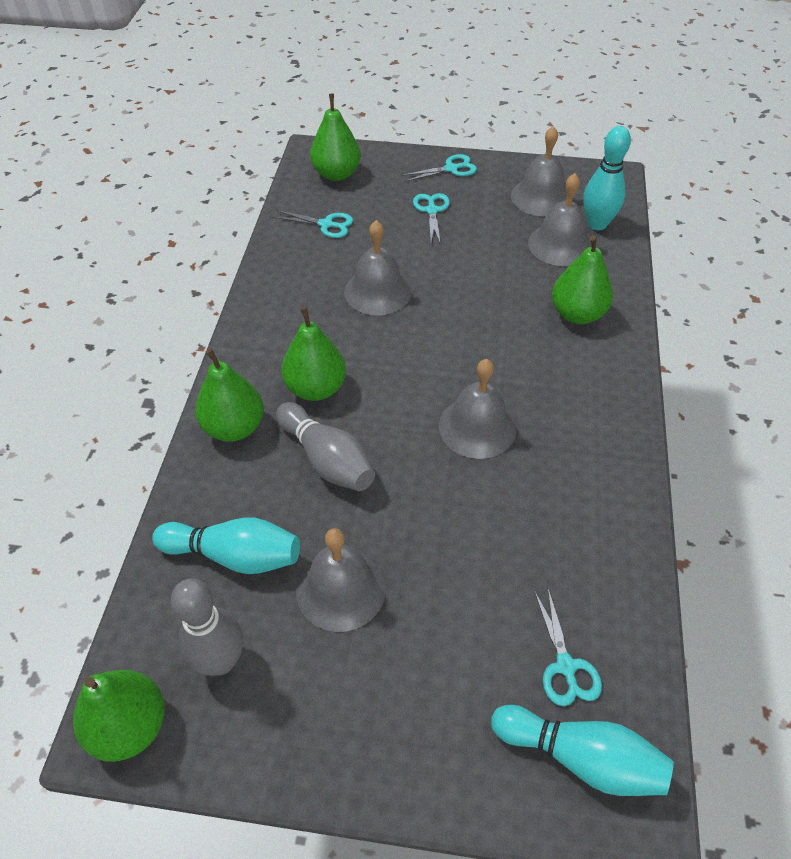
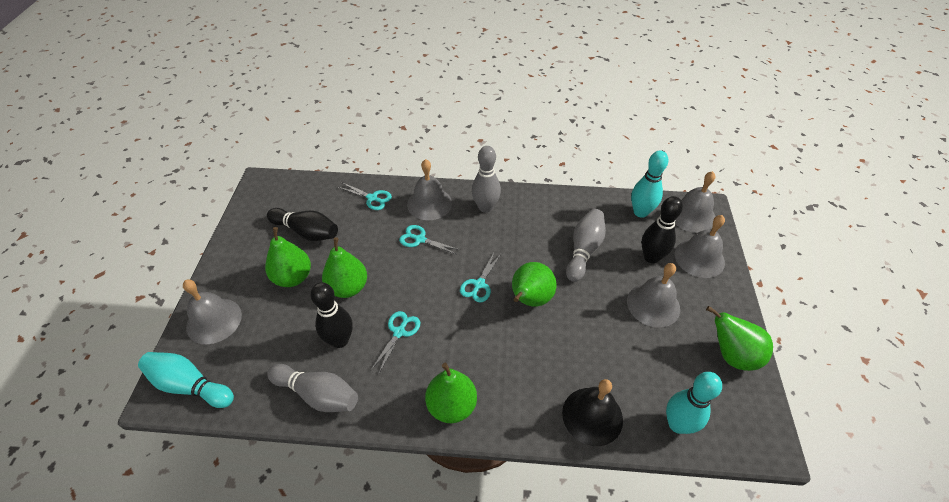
black bell: 0 -> 1
black bowling pin: 0 -> 3
grey bowling pin: 2 -> 3

